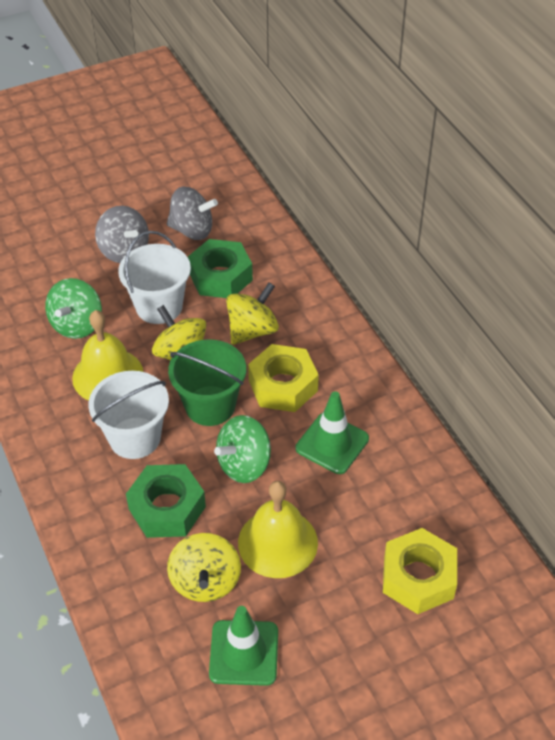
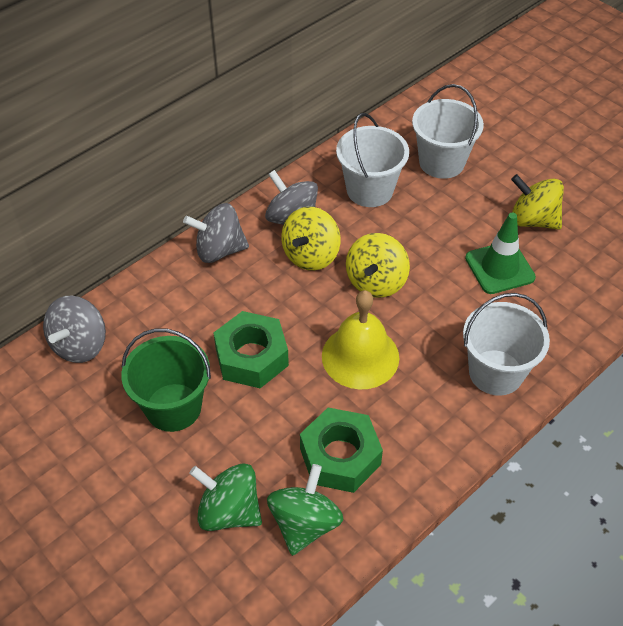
green traffic cone: 2 -> 1
grey spinning top: 2 -> 3
white bucket: 2 -> 3
yellow bell: 2 -> 1
yellow nut: 2 -> 0

